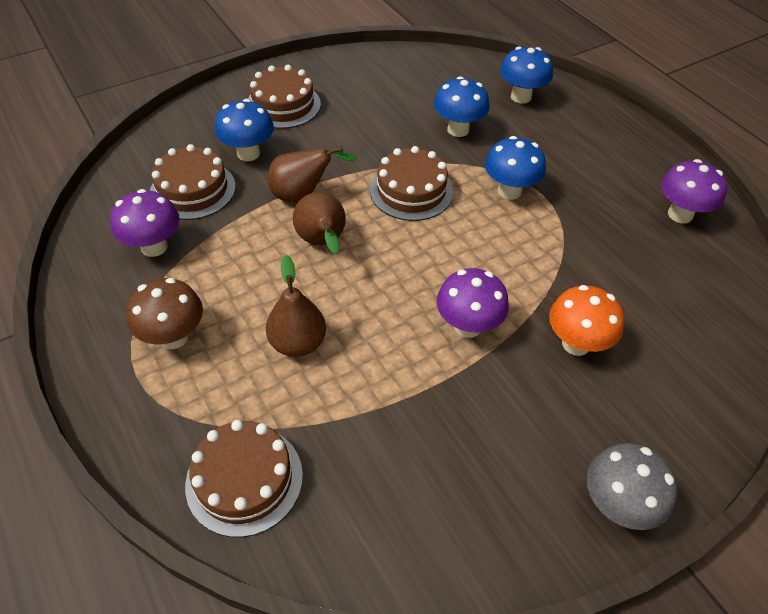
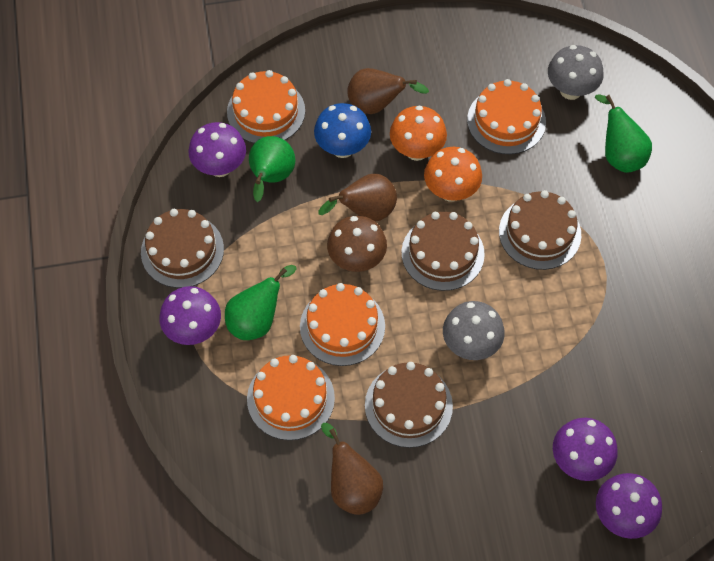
blue mushroom: 4 -> 1
green pear: 0 -> 3
grey mushroom: 1 -> 2
orange cake: 0 -> 4
orange mushroom: 1 -> 2
purple mushroom: 3 -> 4

